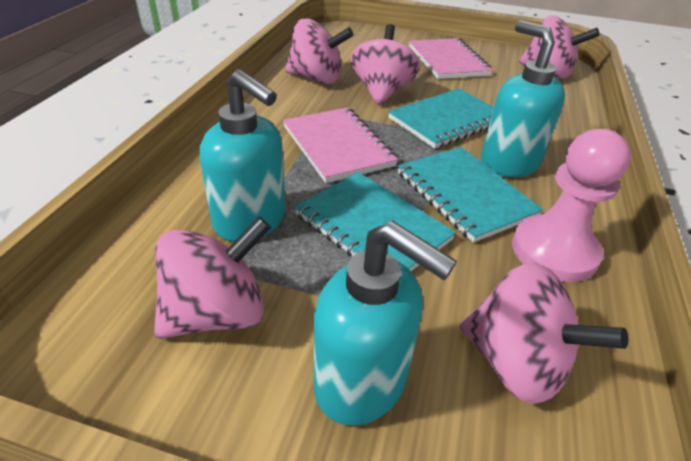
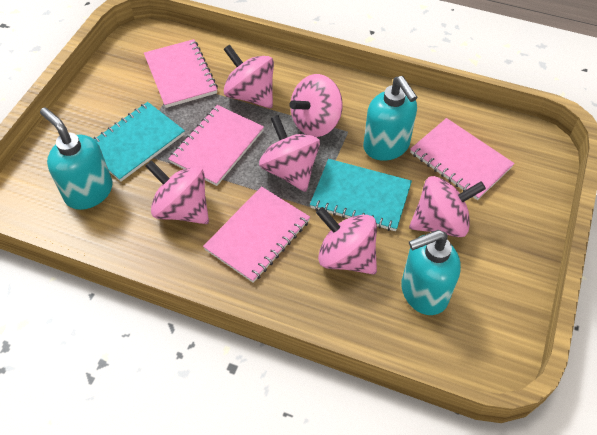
pink notebook: 2 -> 4
pink pawn: 1 -> 0
pink spinning top: 5 -> 6
turquoise notebook: 3 -> 2

